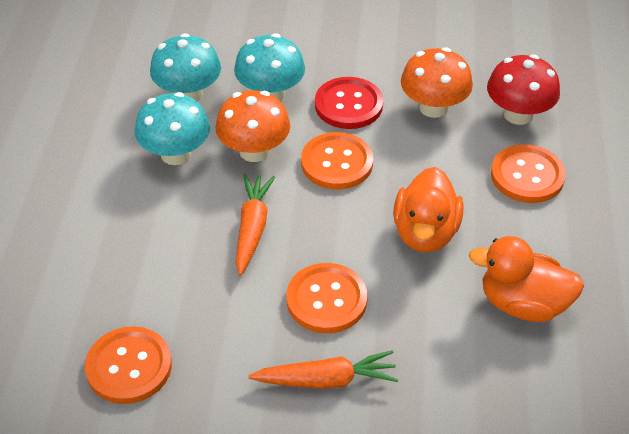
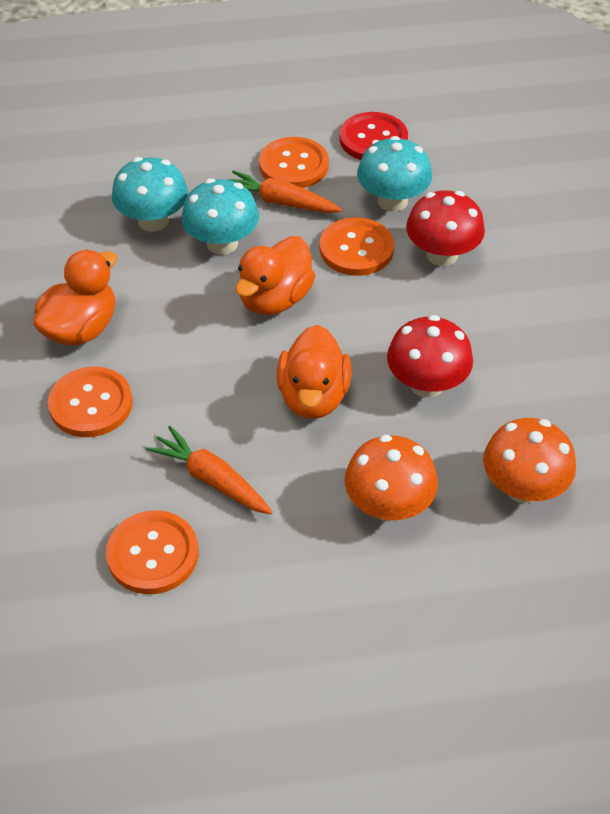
orange duck: 2 -> 3
red mushroom: 1 -> 2

